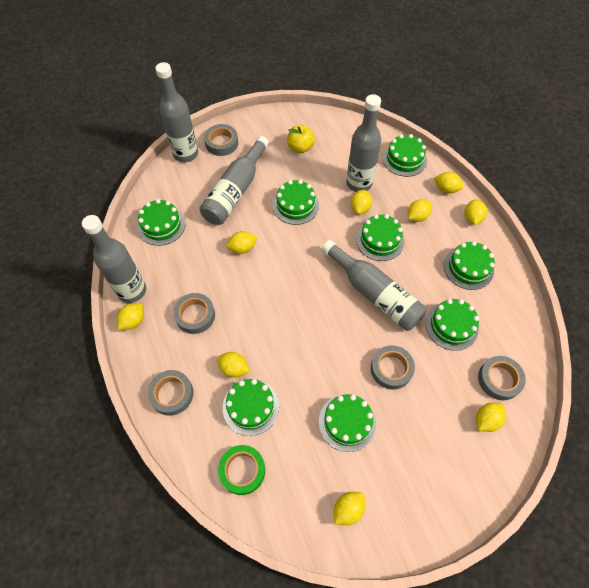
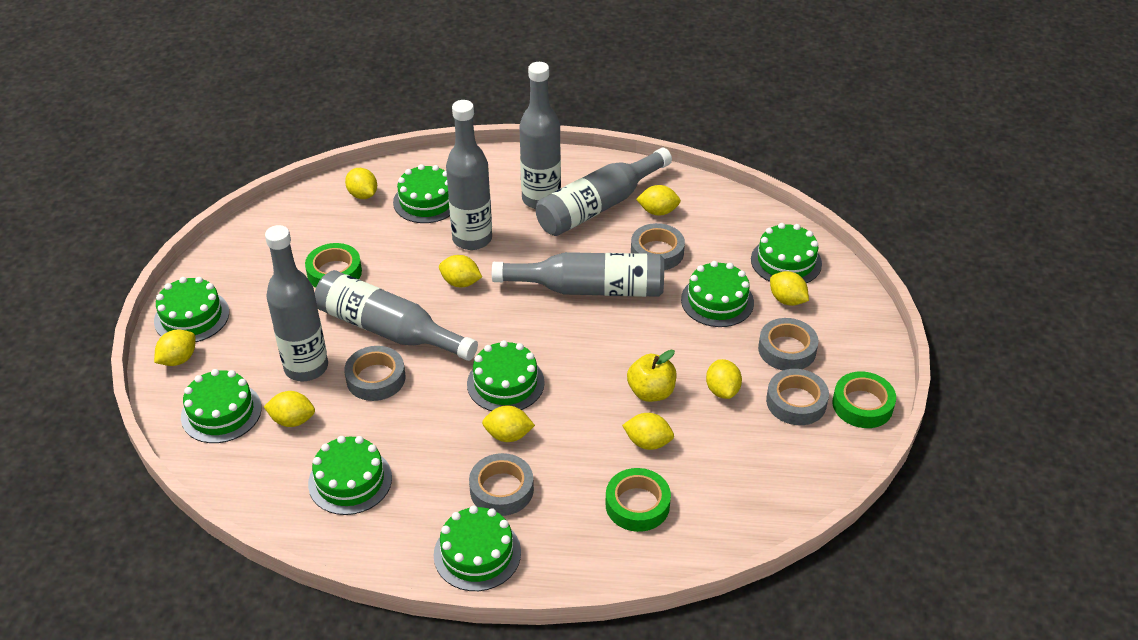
green tape: 1 -> 3
grey bottle: 5 -> 6

